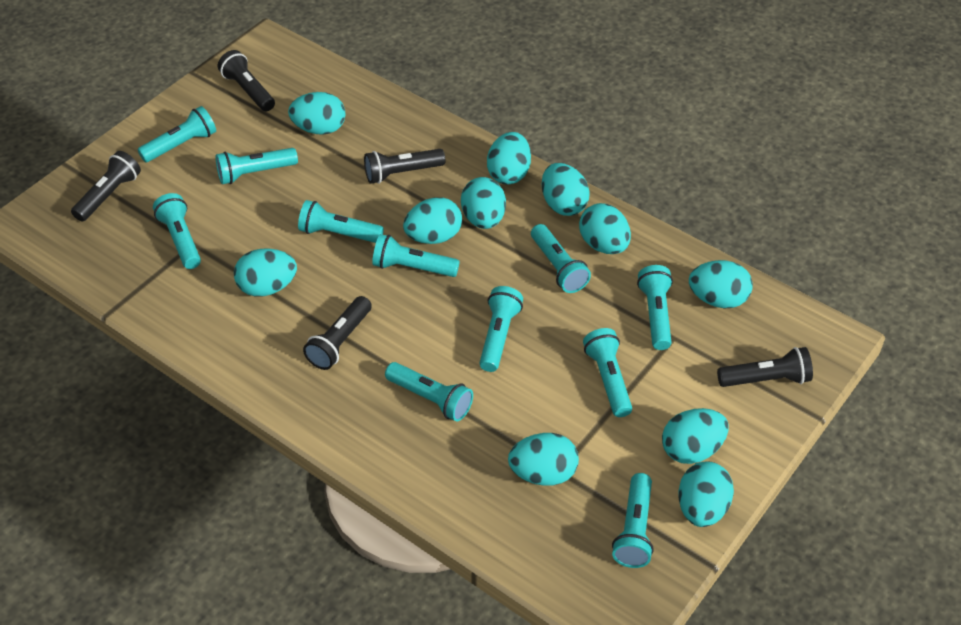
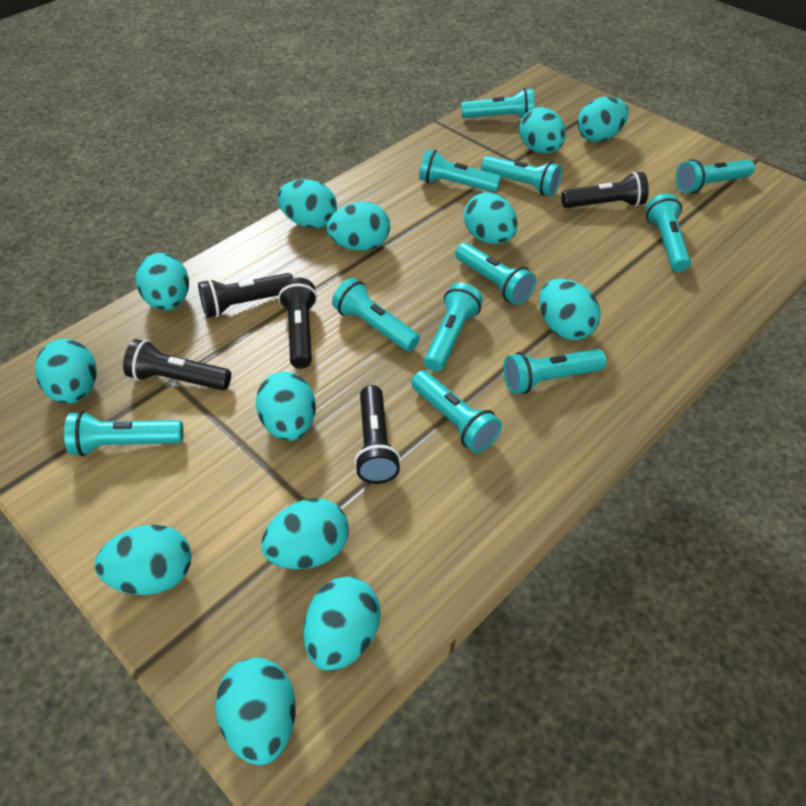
turquoise egg: 11 -> 13

